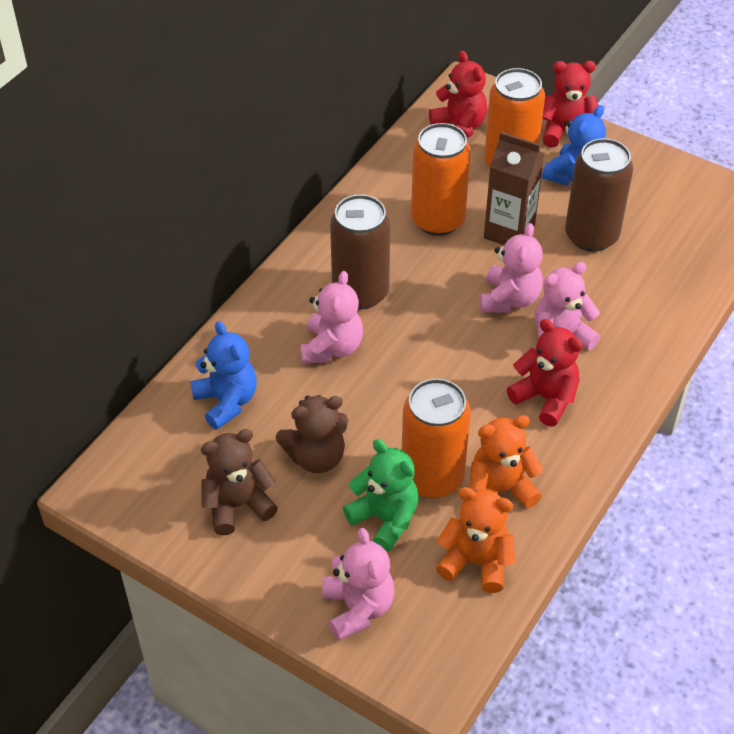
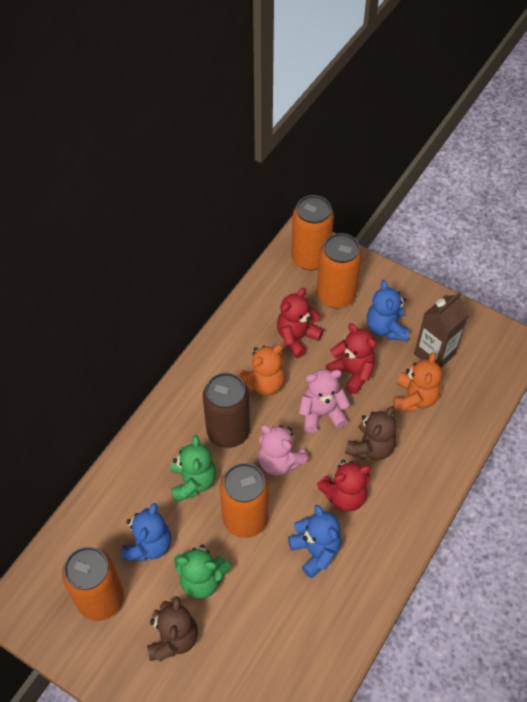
blue teddy bear: 2 -> 3
brown can: 2 -> 1
green teddy bear: 1 -> 2
orange can: 3 -> 4
pink teddy bear: 4 -> 2

